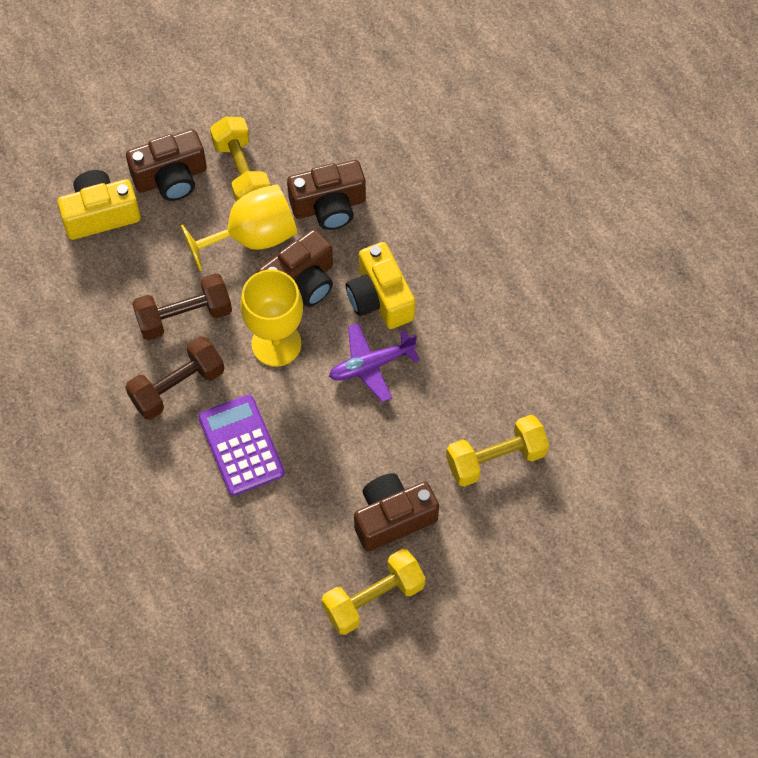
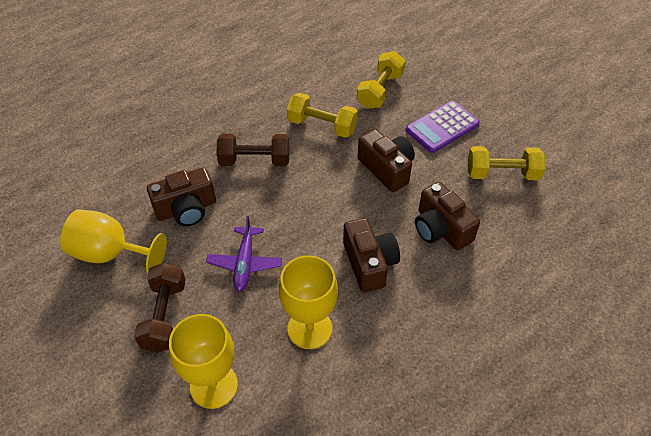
yellow camera: 2 -> 0
yellow goblet: 2 -> 3

